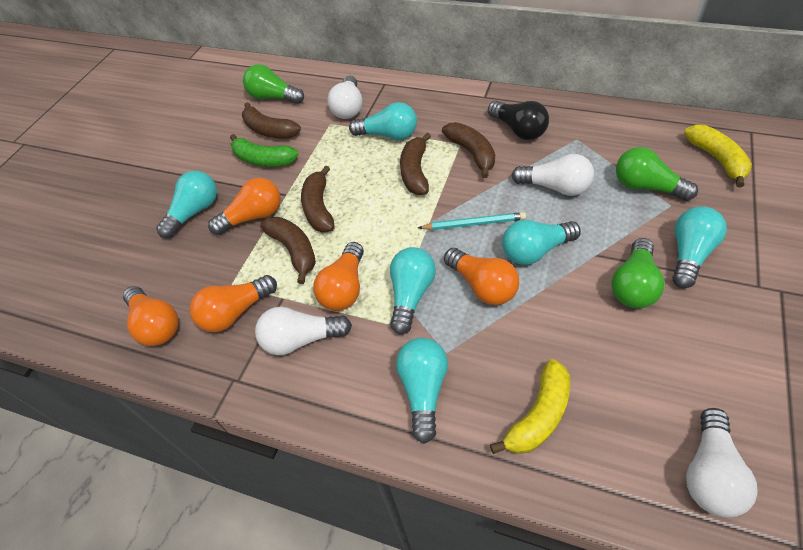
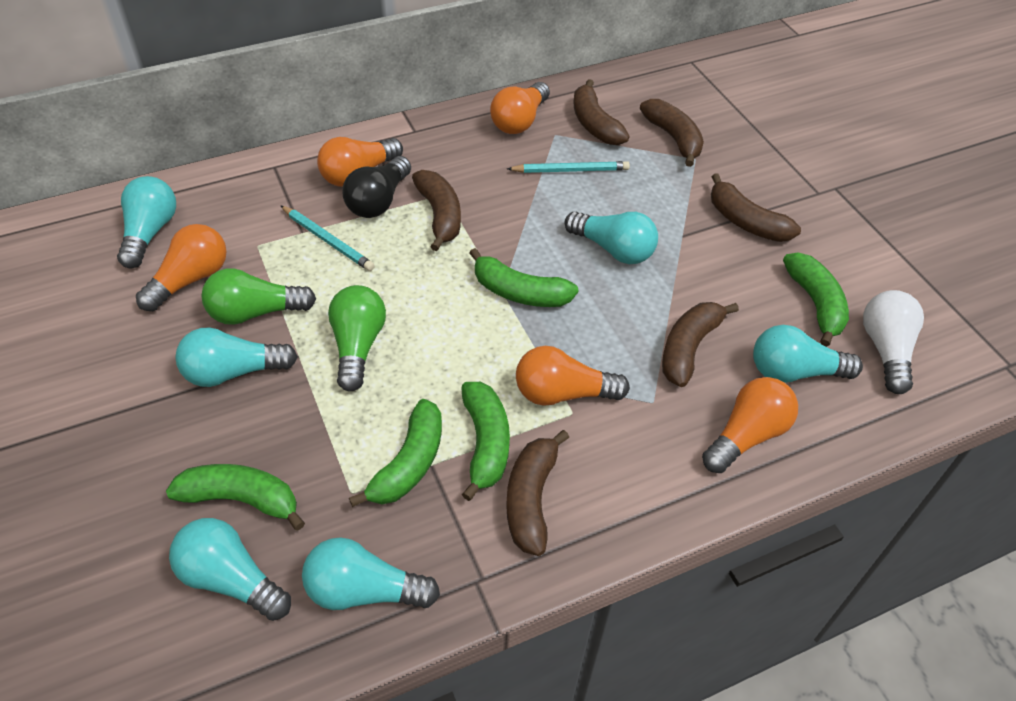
brown banana: 5 -> 6
green banana: 1 -> 5
green light bulb: 3 -> 2
turquoise pencil: 1 -> 2
white light bulb: 4 -> 1
yellow banana: 2 -> 0

